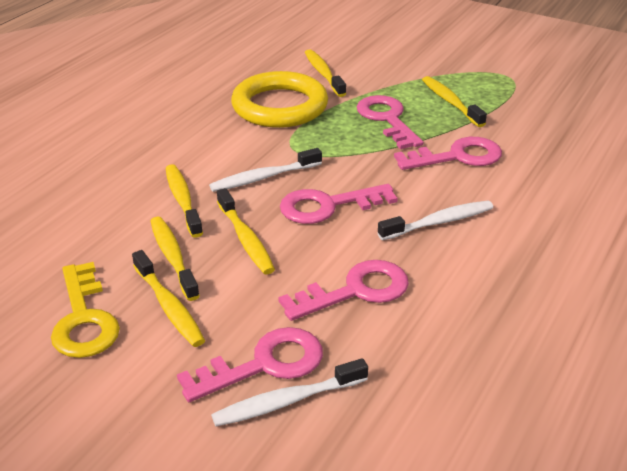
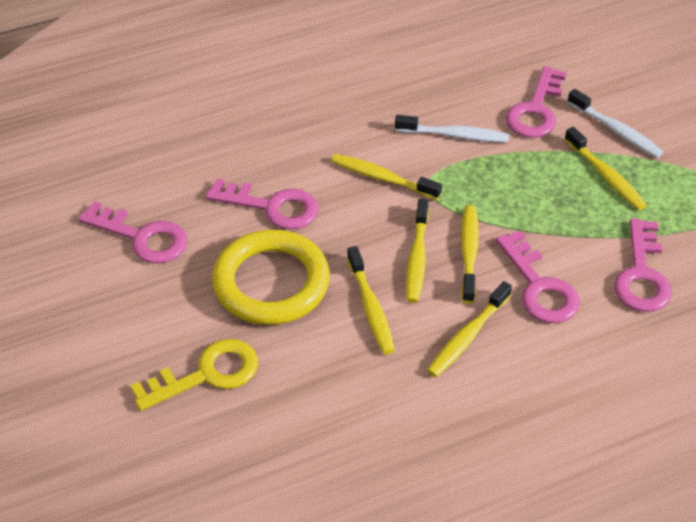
white toothbrush: 3 -> 2

